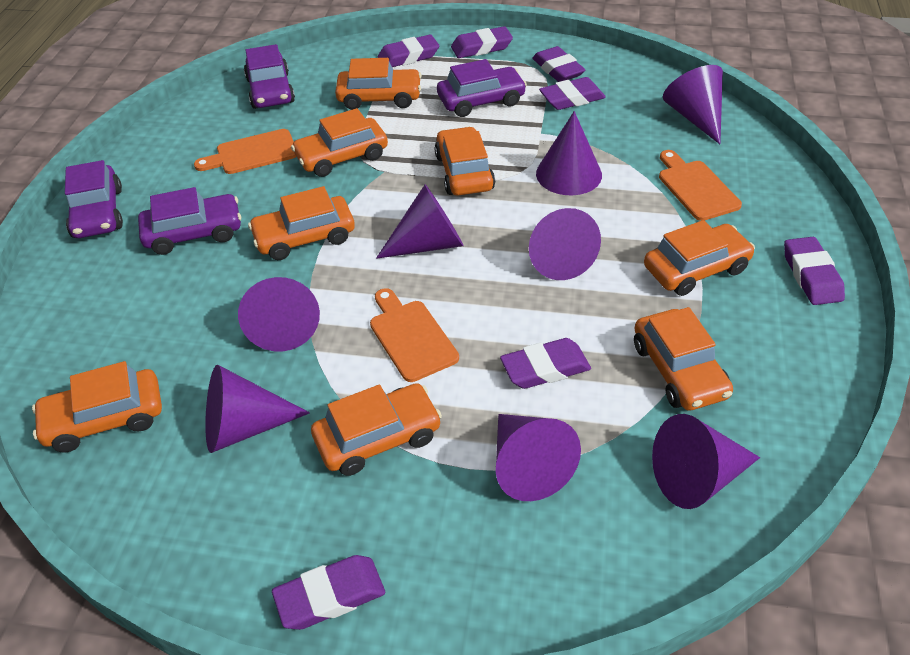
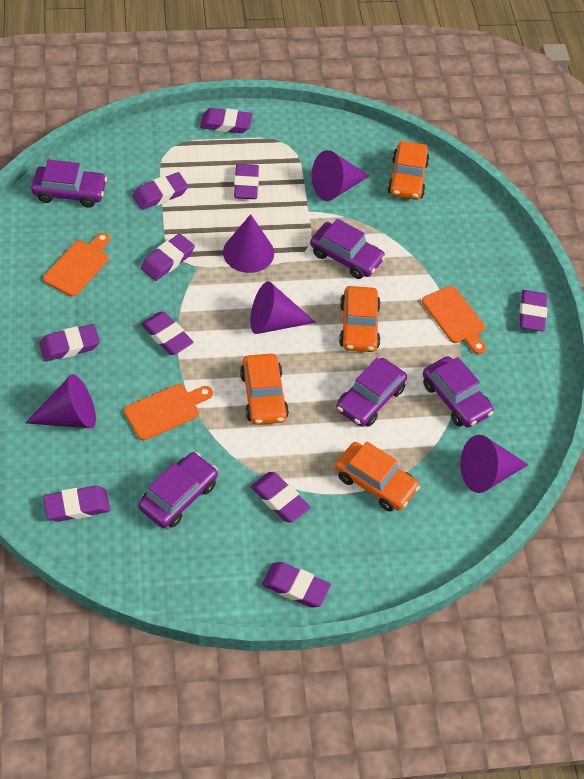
orange car: 8 -> 4
purple car: 4 -> 5
purple cone: 8 -> 5
purple eraser: 7 -> 10

